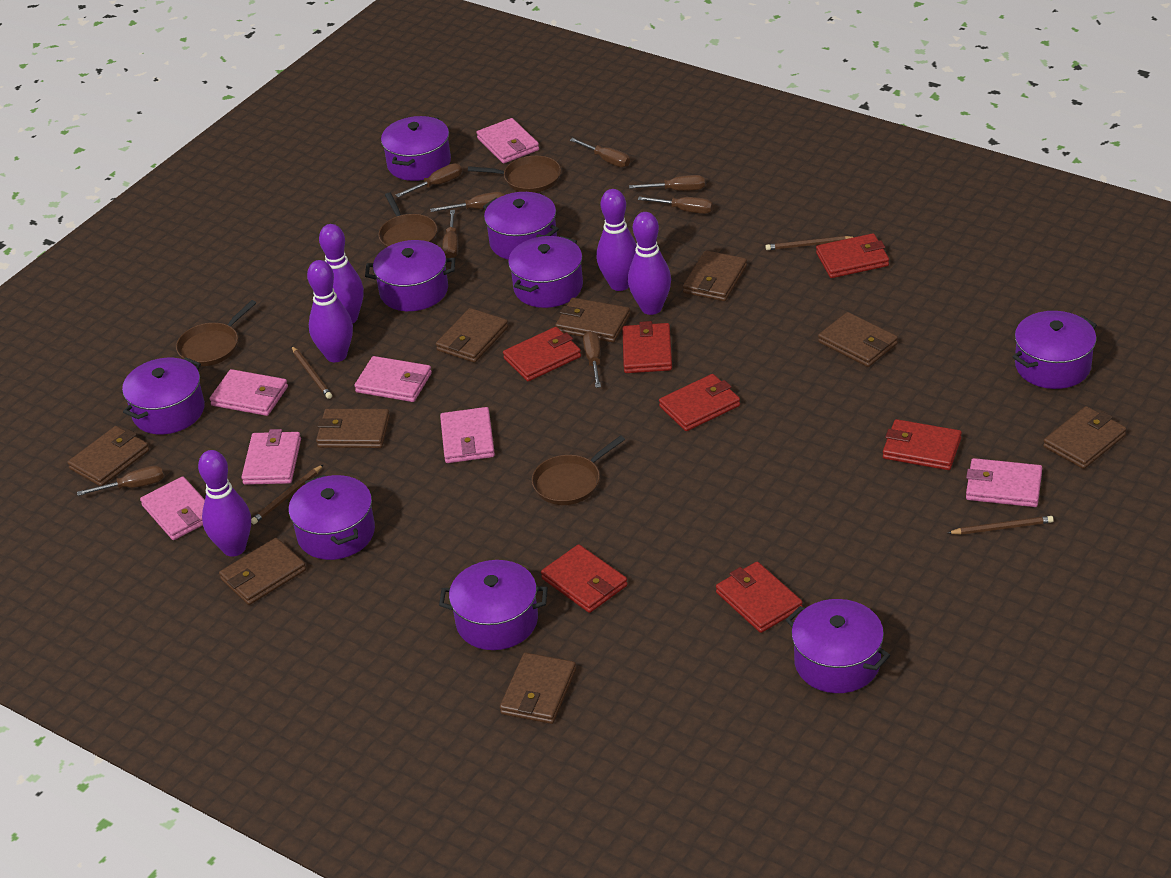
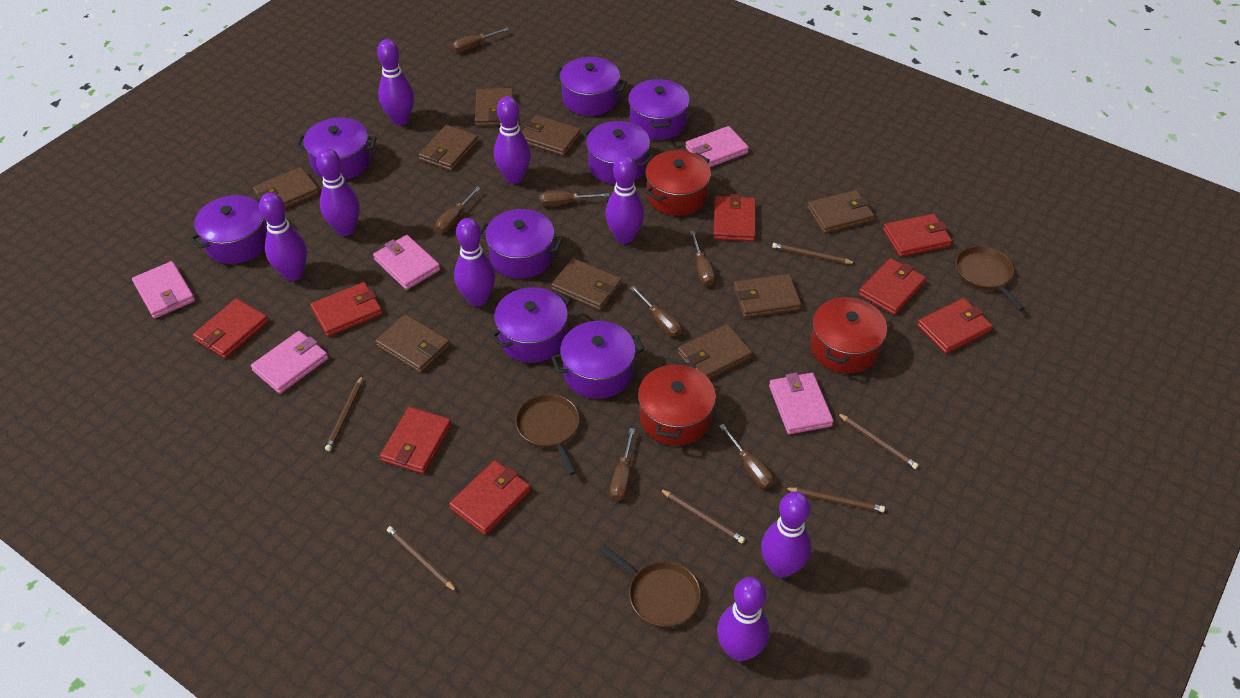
brown pan: 4 -> 3
brown pencil: 4 -> 6
brown screwdriver: 8 -> 7
pink wallet: 7 -> 5
purple bowling pin: 5 -> 8
purple pot: 9 -> 8
red pot: 0 -> 3
red wallet: 7 -> 8

